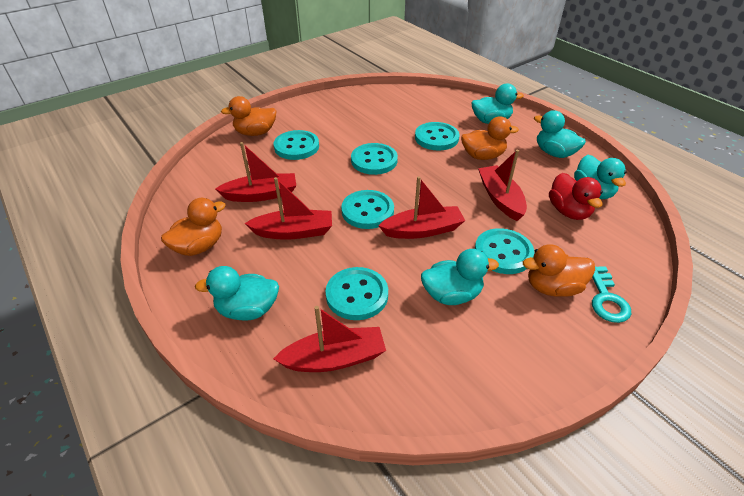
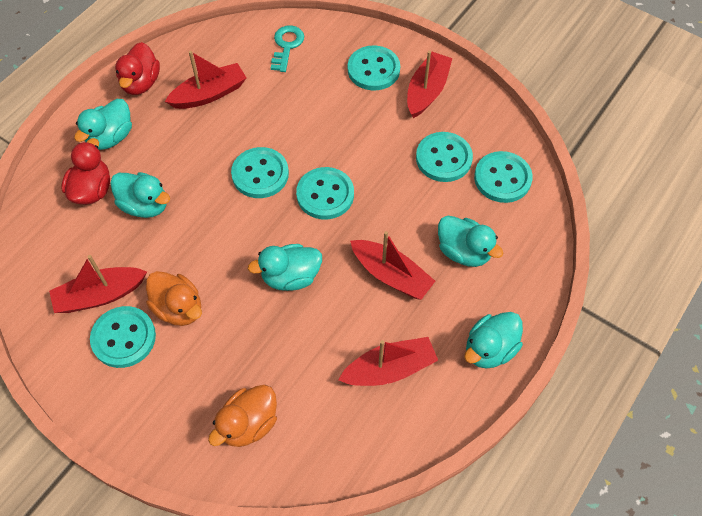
orange duck: 4 -> 2
red duck: 1 -> 2

